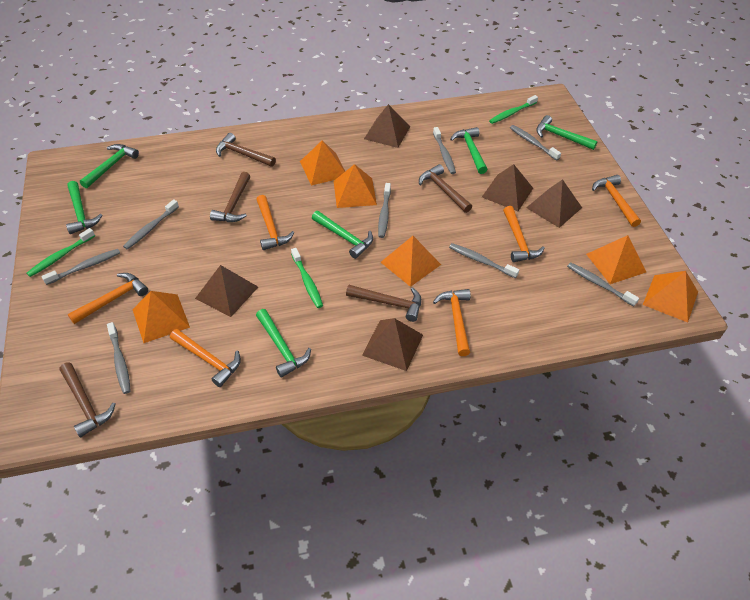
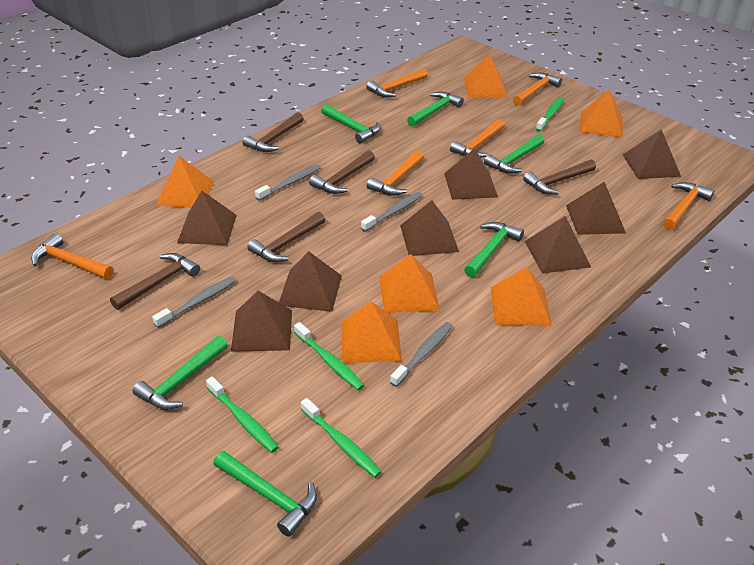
brown pyramid: 5 -> 8
green toothbrush: 3 -> 4
grey toothbrush: 8 -> 4

